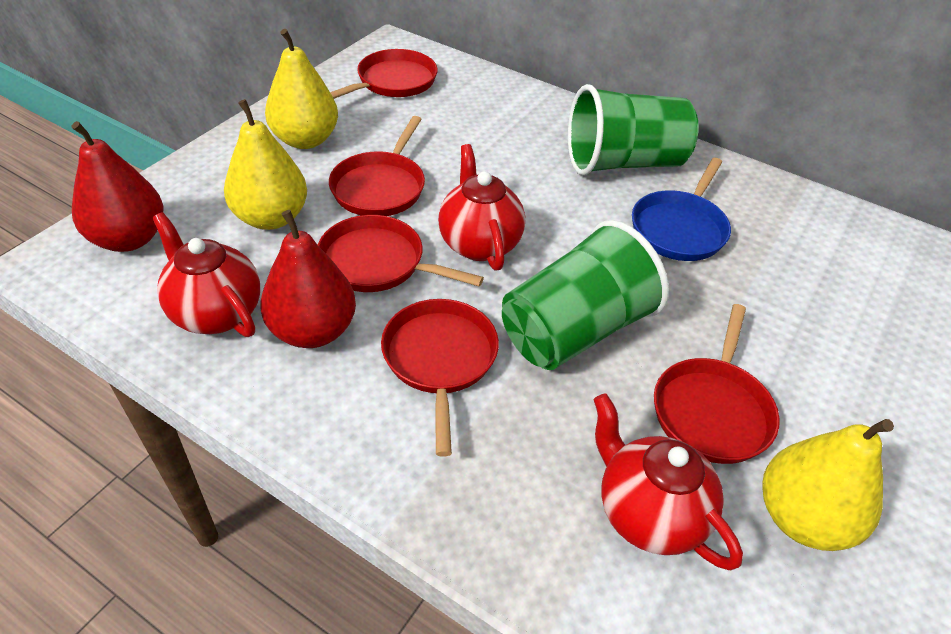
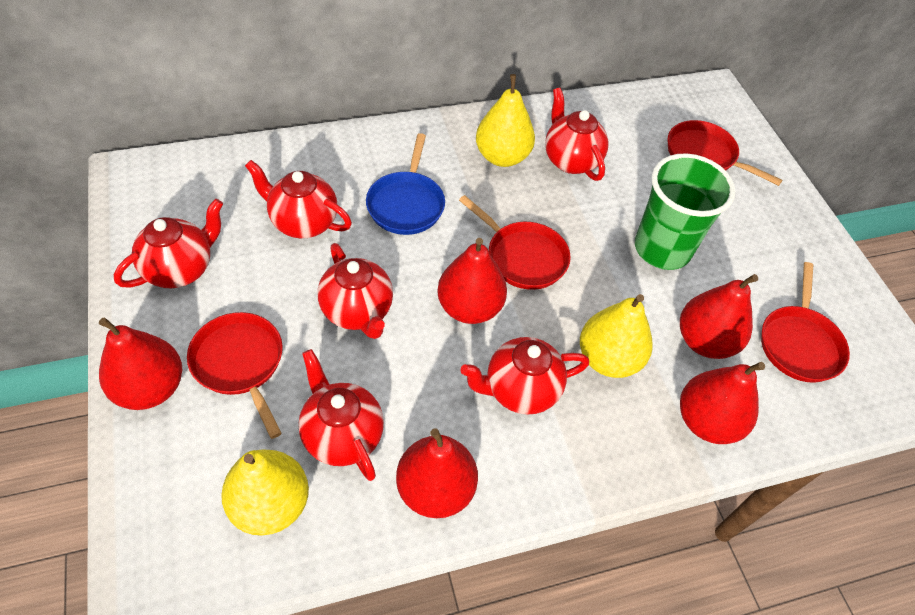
green cup: 2 -> 1
red pan: 5 -> 4
red pear: 2 -> 5
red teapot: 3 -> 6

